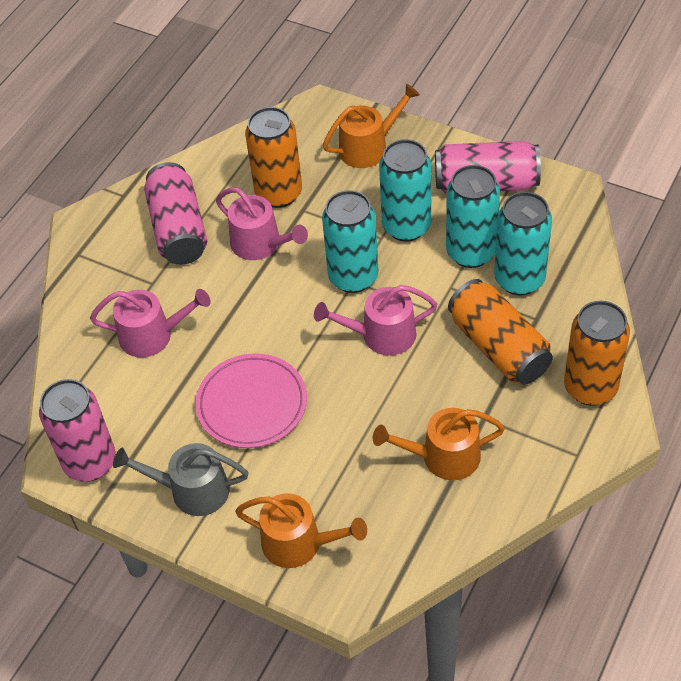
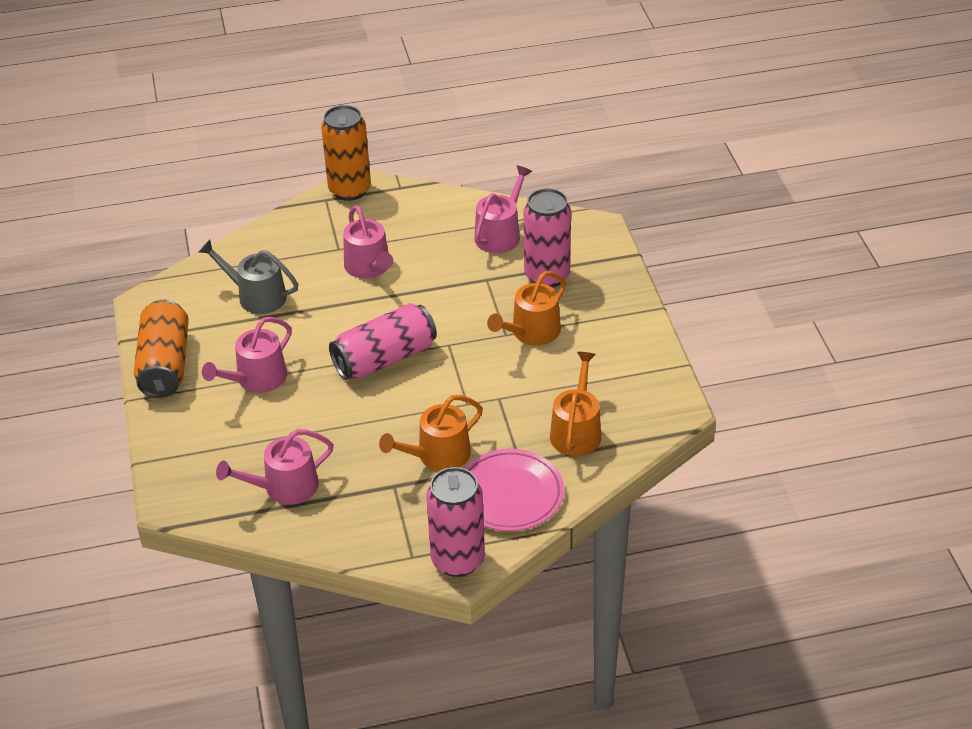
orange can: 3 -> 2
pink watering can: 3 -> 4
turquoise can: 4 -> 0

